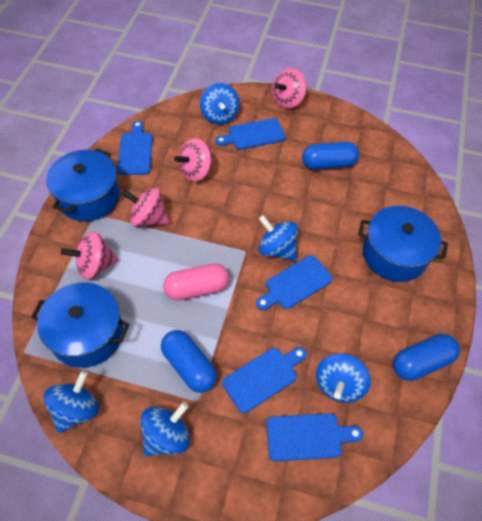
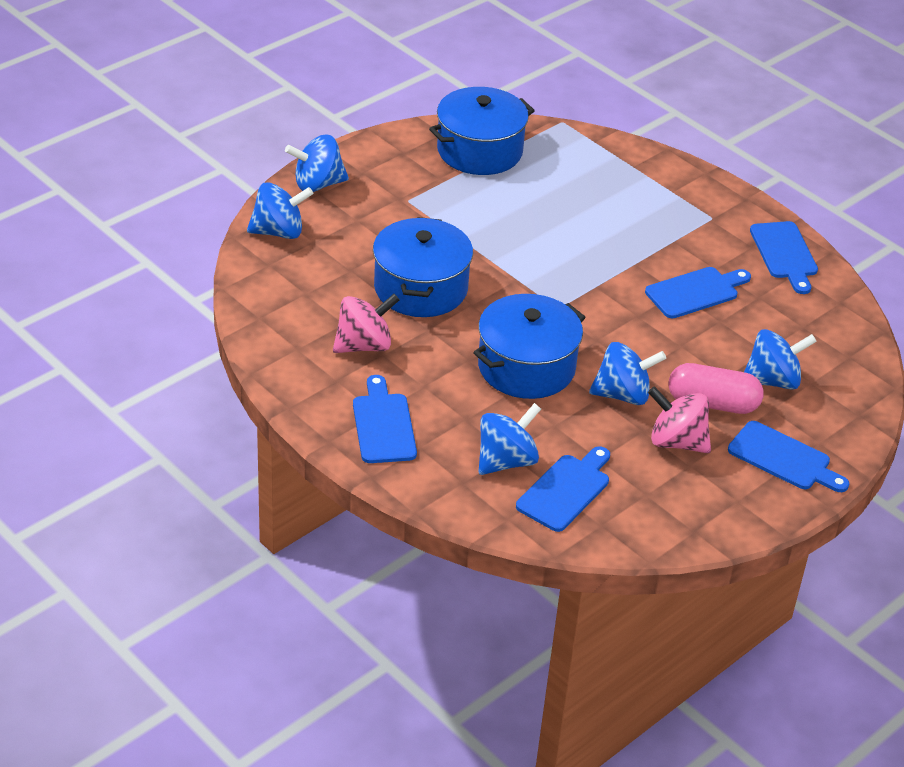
blue capsule: 3 -> 0
pink spinning top: 4 -> 2

